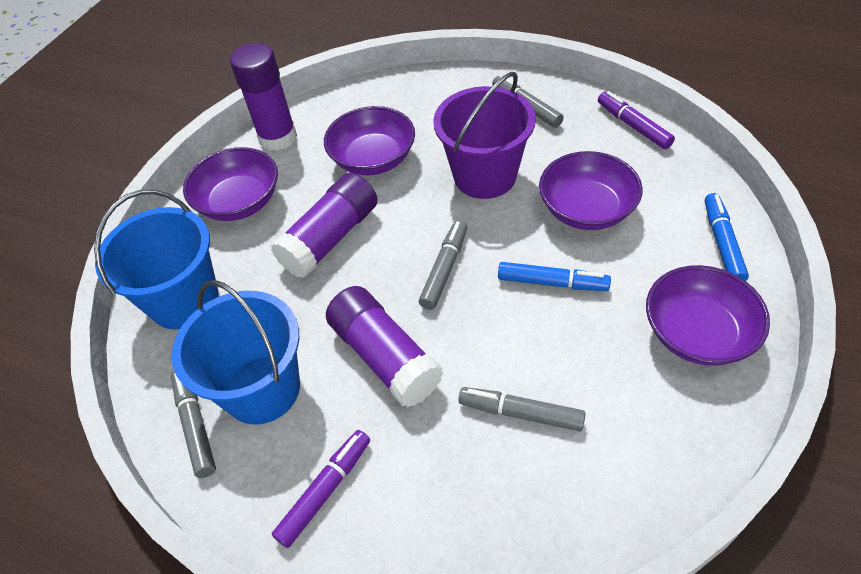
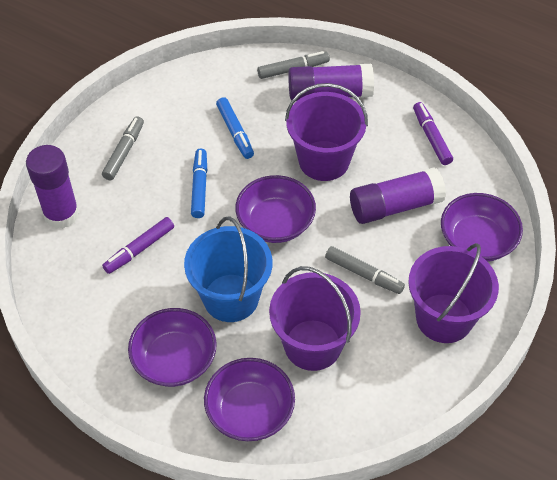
blue bucket: 2 -> 1
grey marker: 4 -> 3
purple bucket: 1 -> 3

